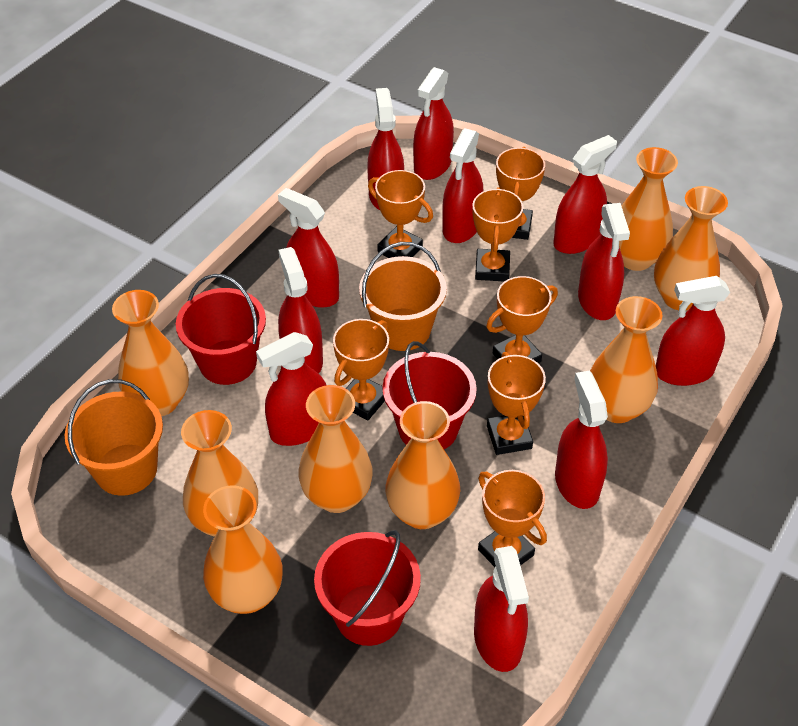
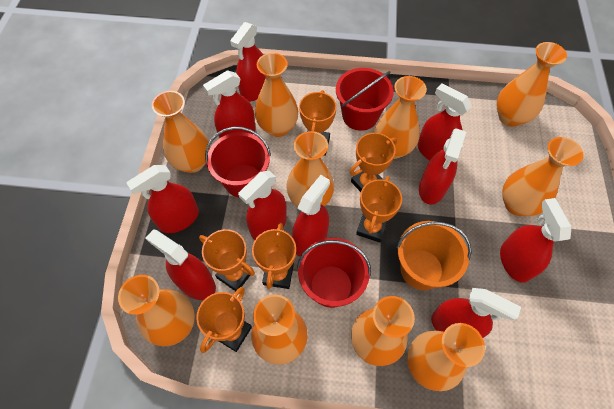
orange bucket: 2 -> 1
orange trophy: 7 -> 6
orange vase: 8 -> 10
red spray bottle: 11 -> 10

